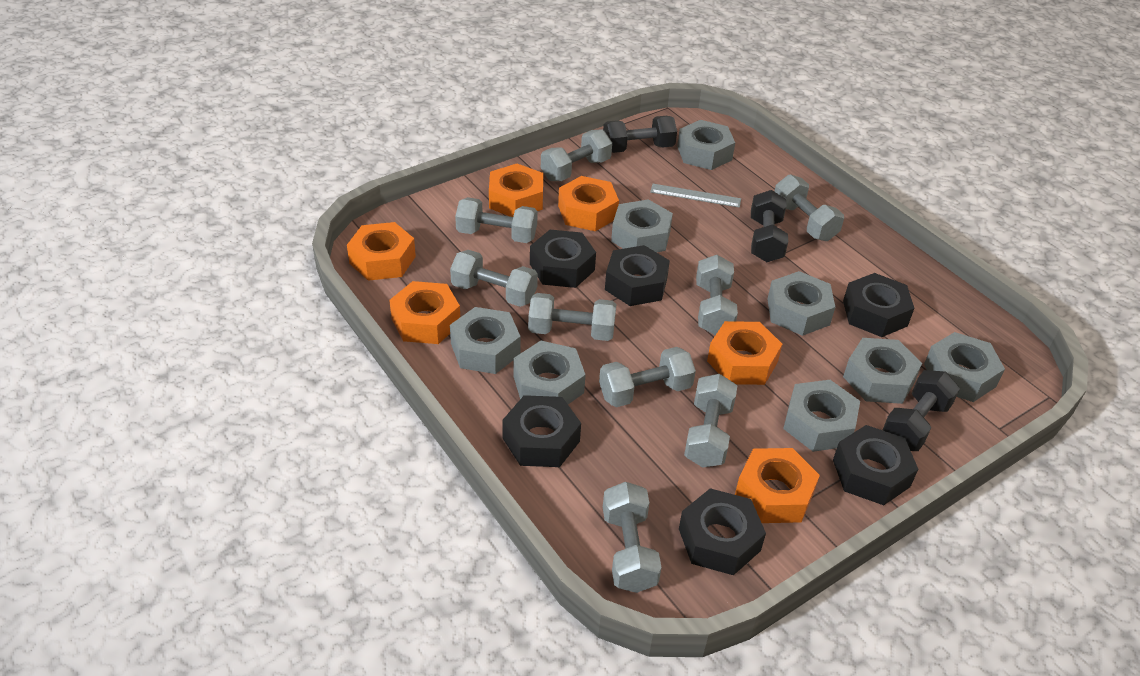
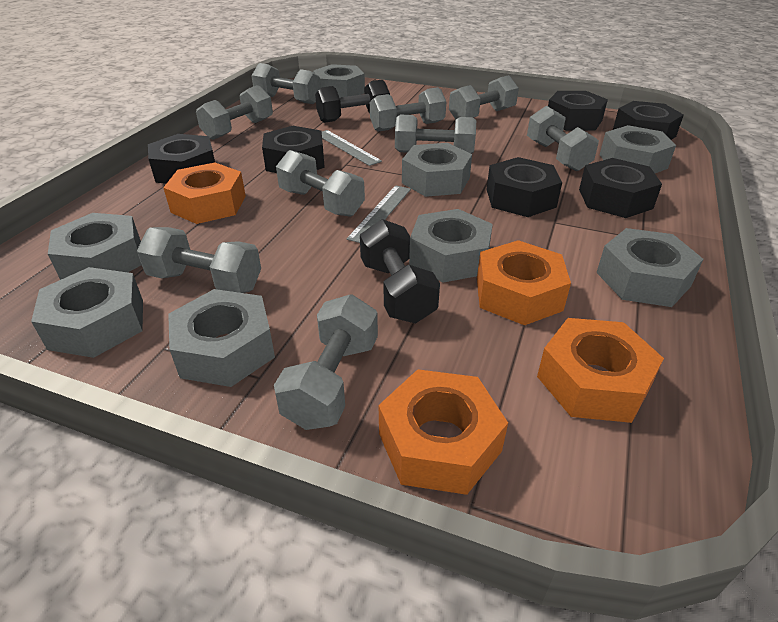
black dumbbell: 3 -> 2
grey ruler: 1 -> 2
orange nut: 6 -> 4

